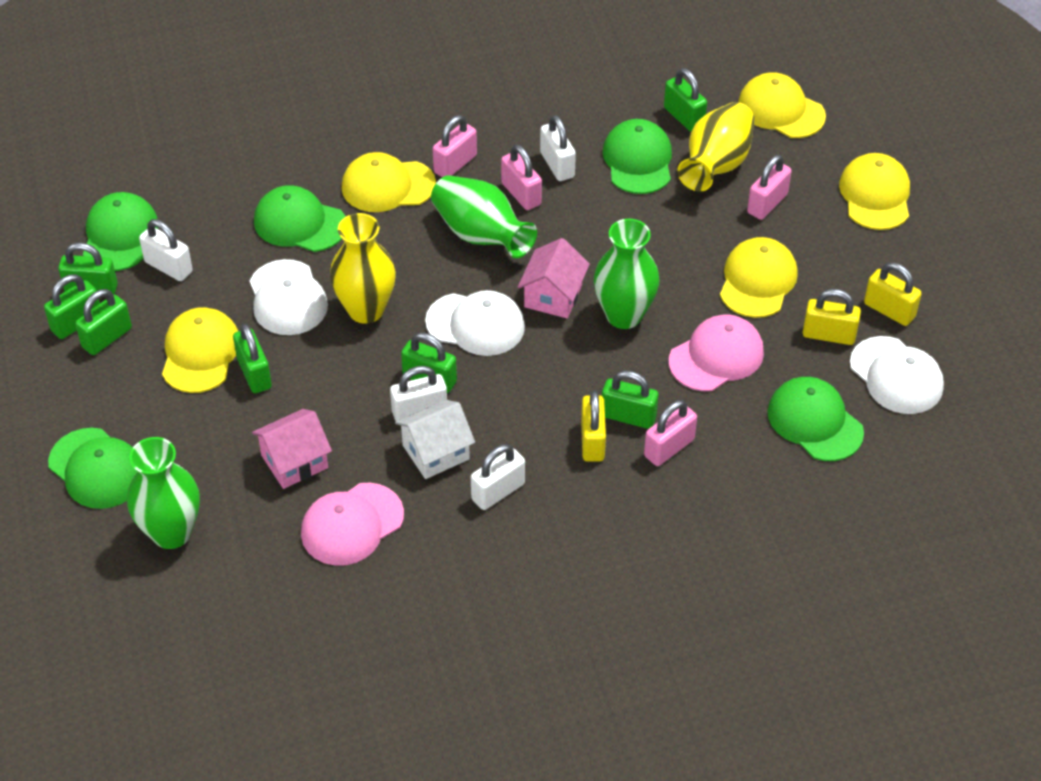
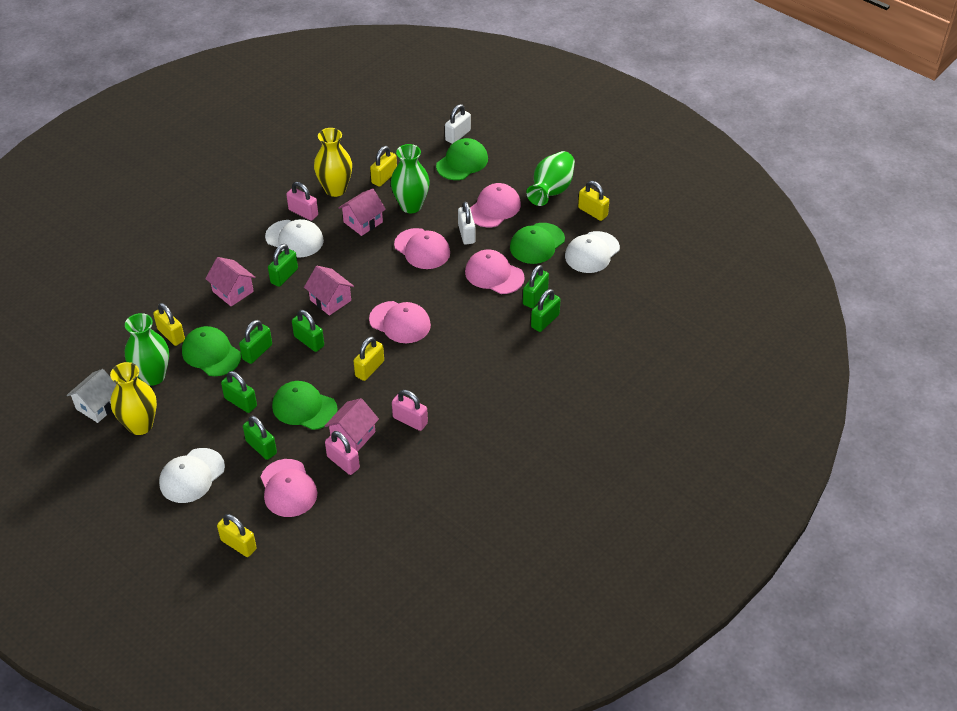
green cap: 5 -> 4
pink cap: 2 -> 5
pink house: 2 -> 4
pink padlock: 4 -> 3
white padlock: 4 -> 2
yellow cap: 5 -> 0
yellow padlock: 3 -> 5

